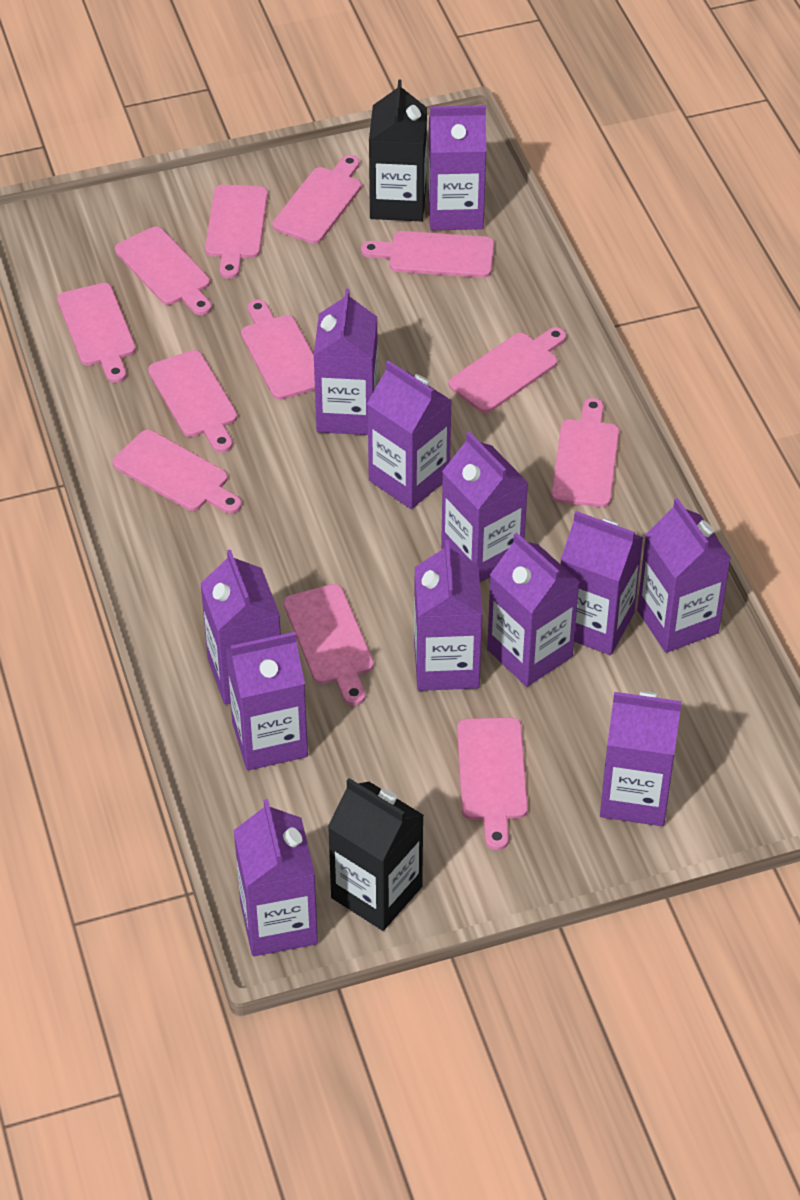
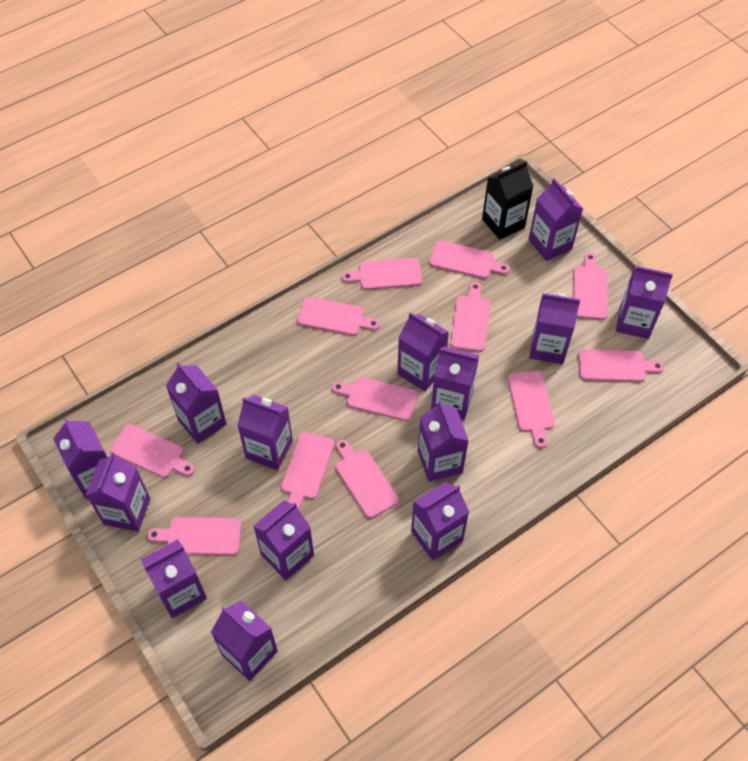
black carton: 2 -> 1
purple carton: 12 -> 14

